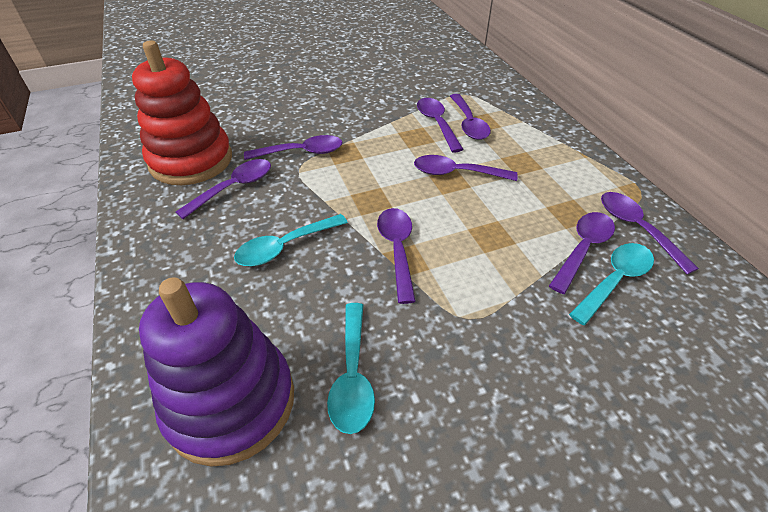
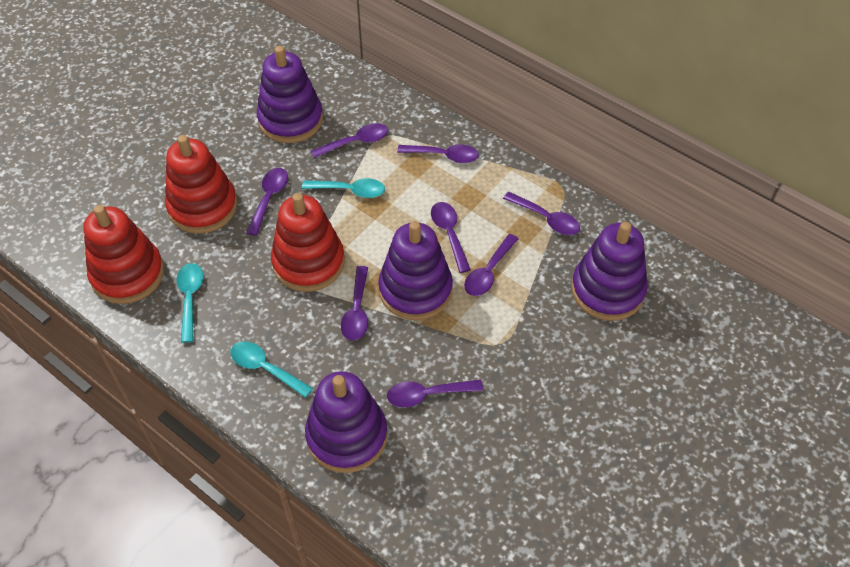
purple stacking toy: 1 -> 4
red stacking toy: 1 -> 3

